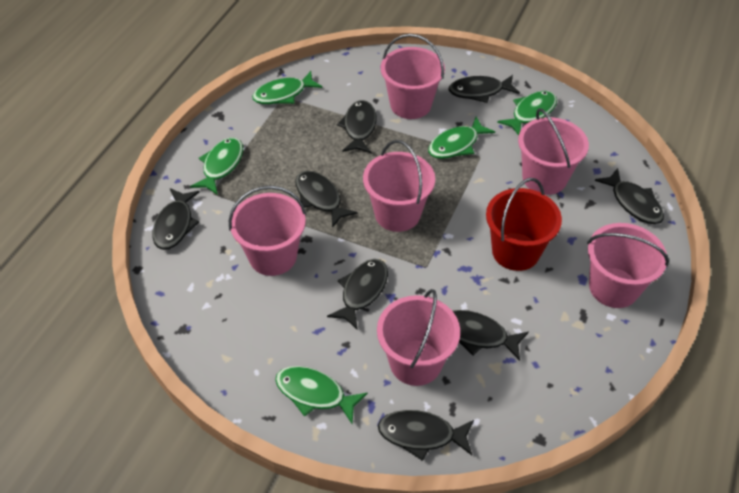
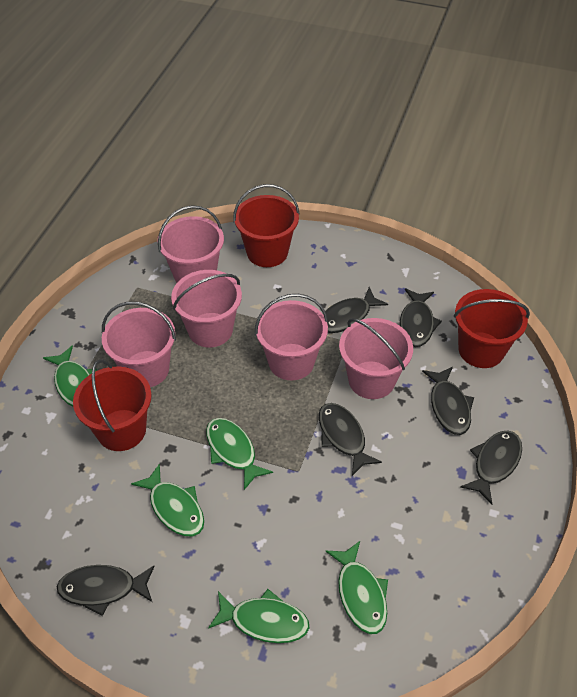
black fish: 8 -> 6
pink bucket: 6 -> 5
red bucket: 1 -> 3

